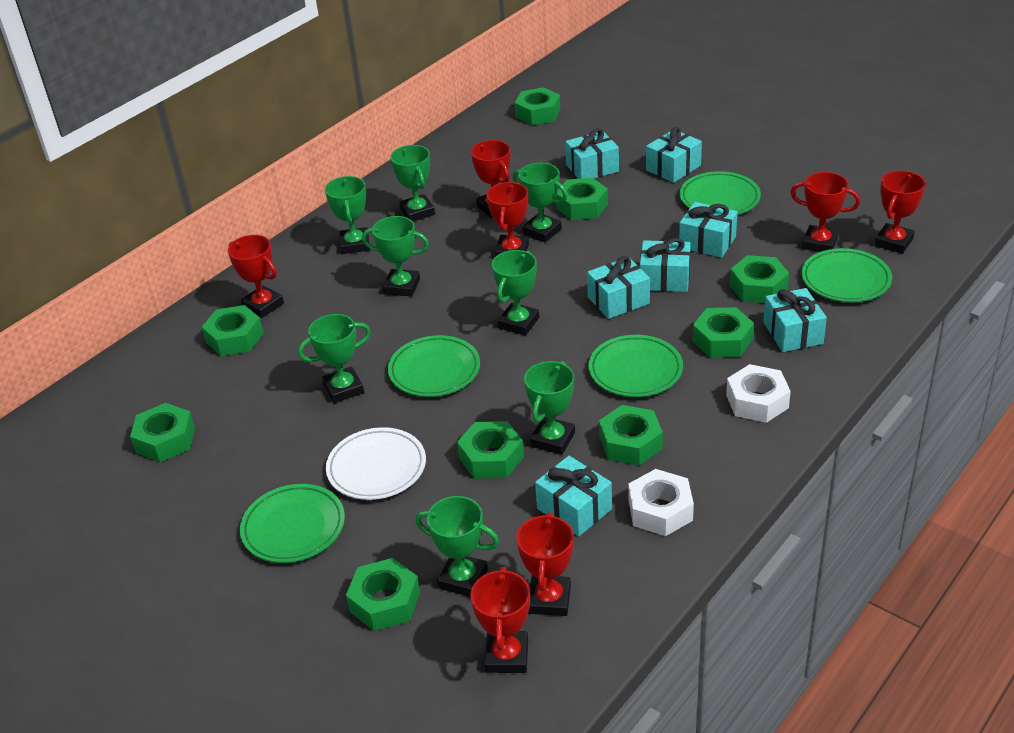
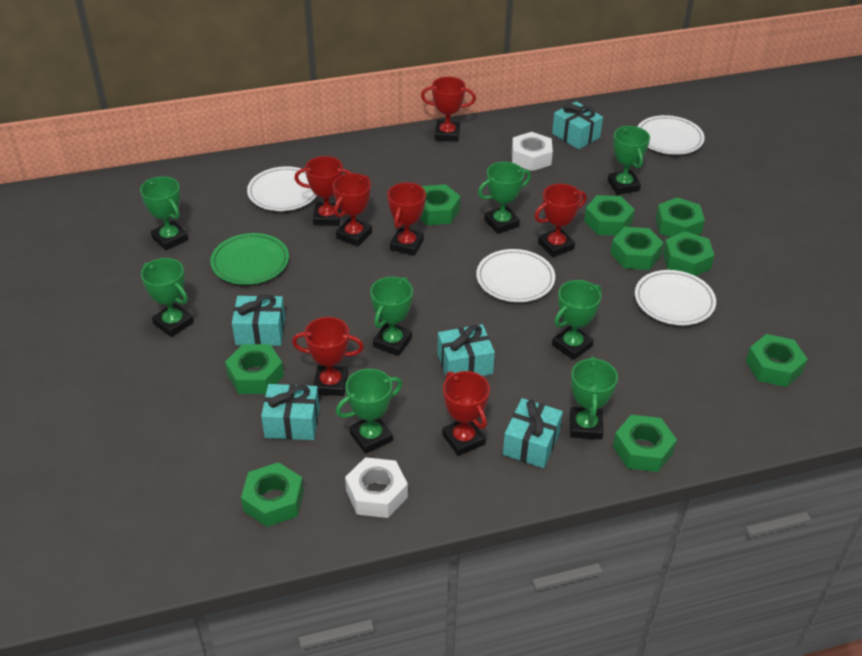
green plate: 5 -> 1
turquoise gift: 7 -> 5
white plate: 1 -> 4

